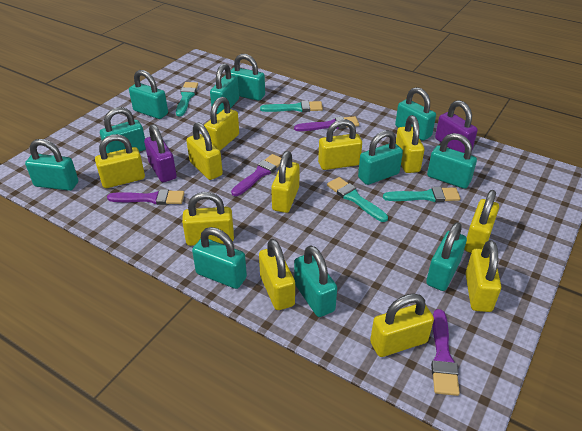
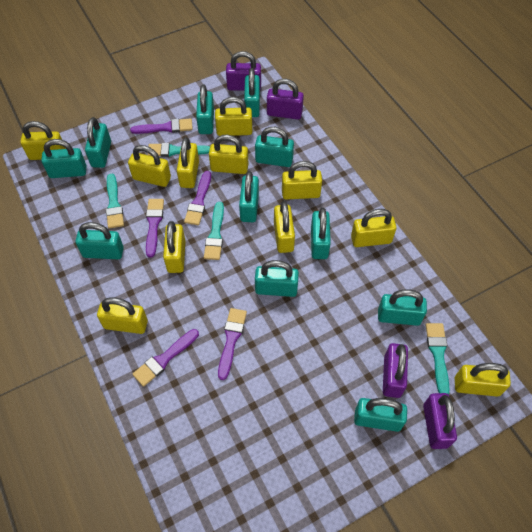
purple brush: 4 -> 5
purple padlock: 2 -> 4

